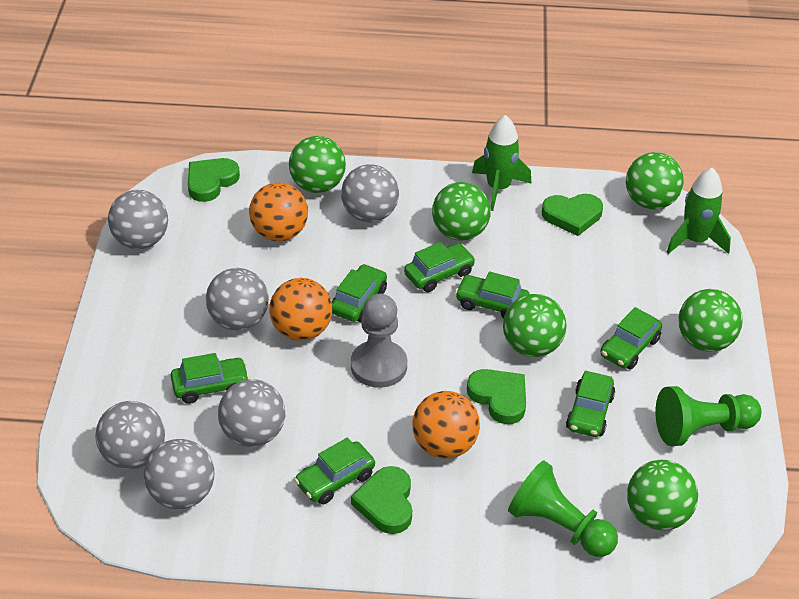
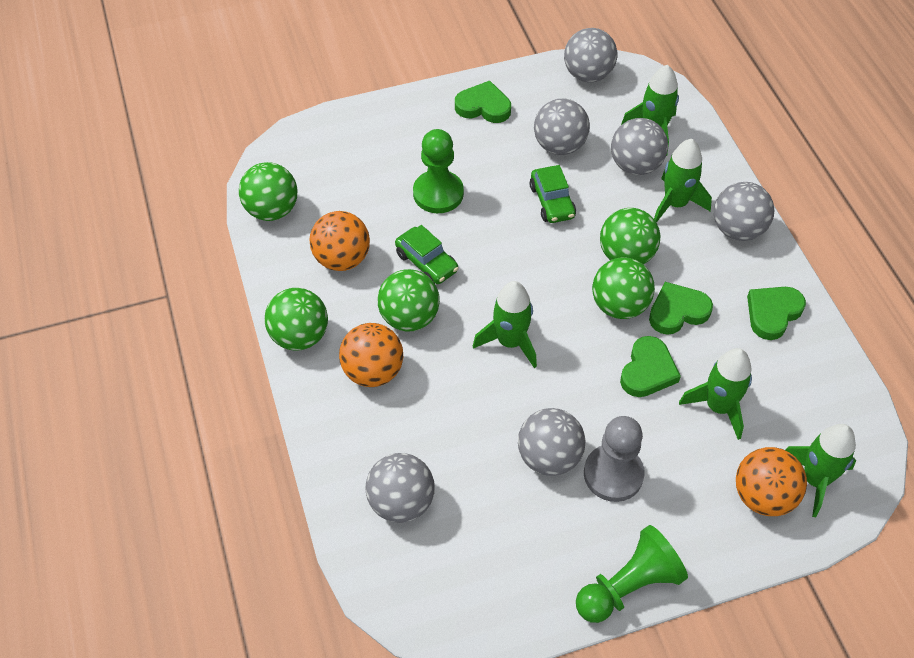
green ball: 6 -> 5
green car: 7 -> 2
green rocket: 2 -> 5

